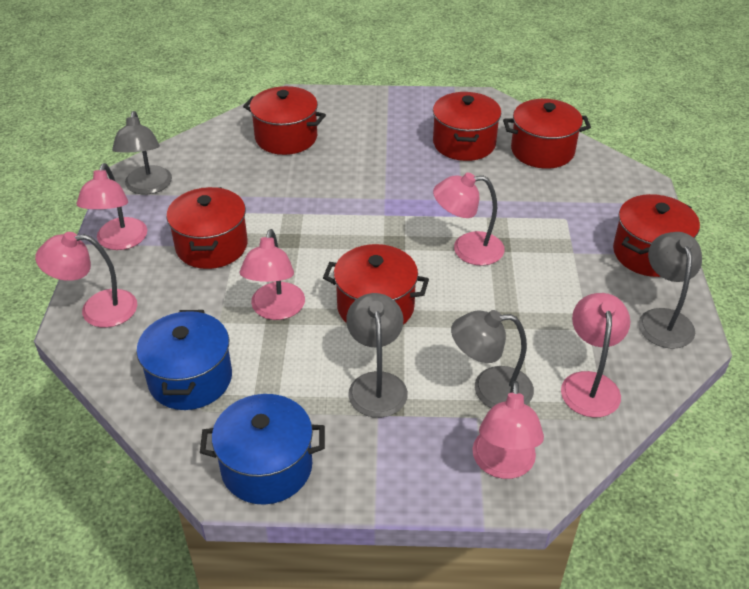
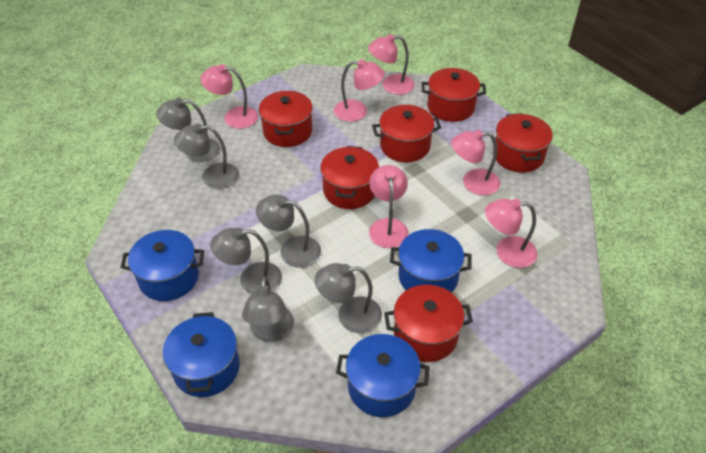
blue pot: 2 -> 4
grey lamp: 4 -> 6

